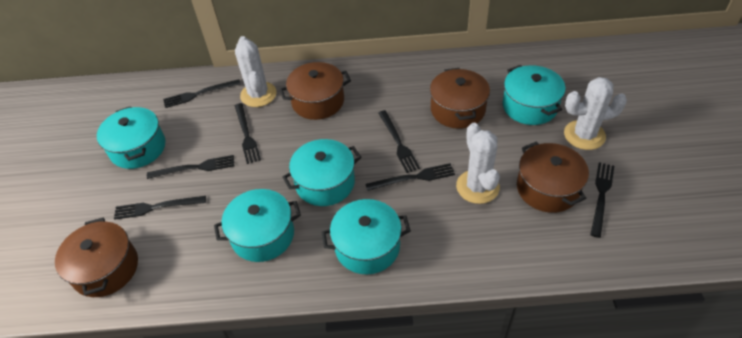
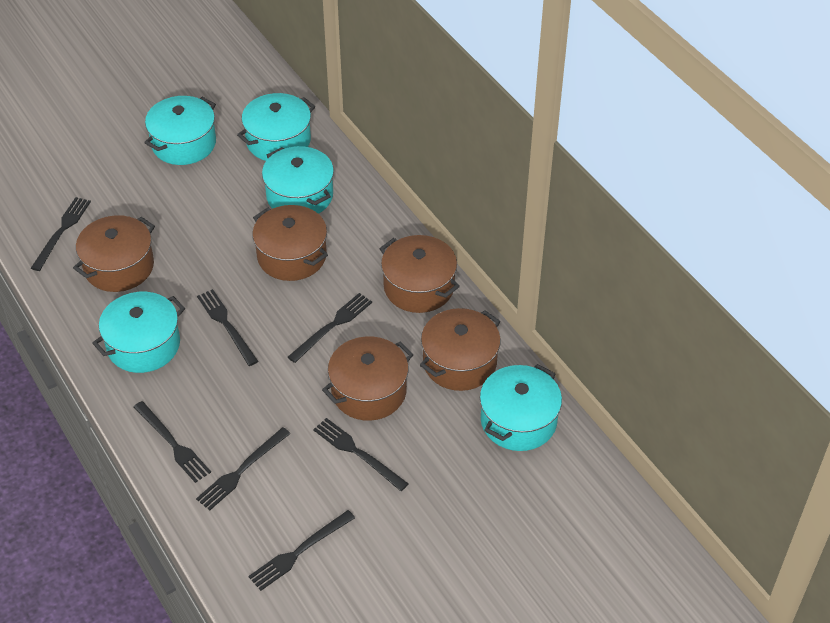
brown pot: 4 -> 5
white cactus: 3 -> 0

